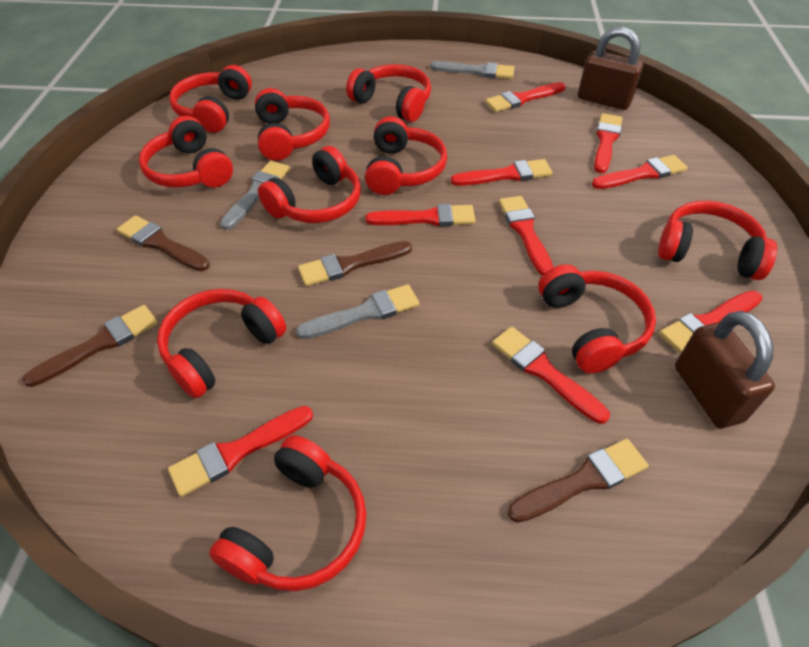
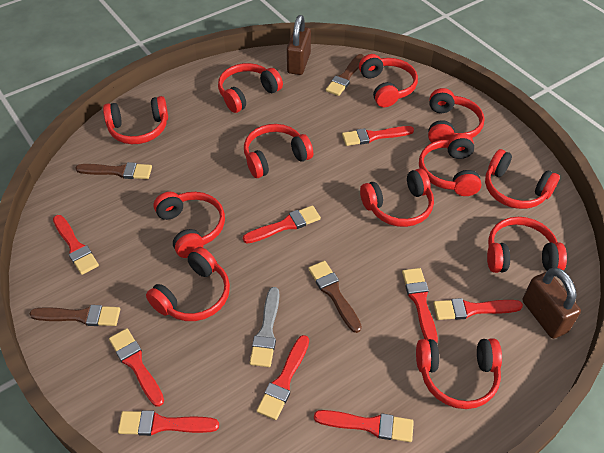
grey brush: 3 -> 1
red headphones: 10 -> 12

